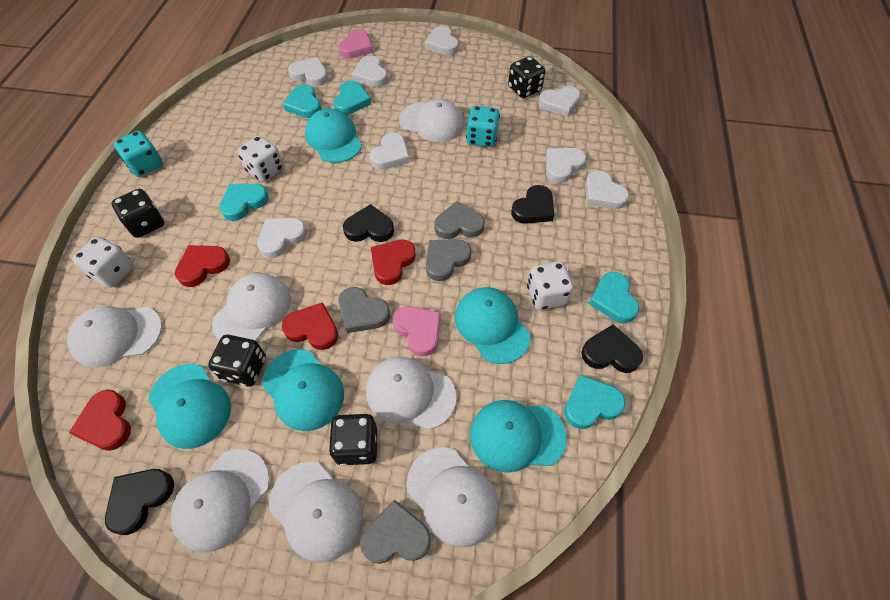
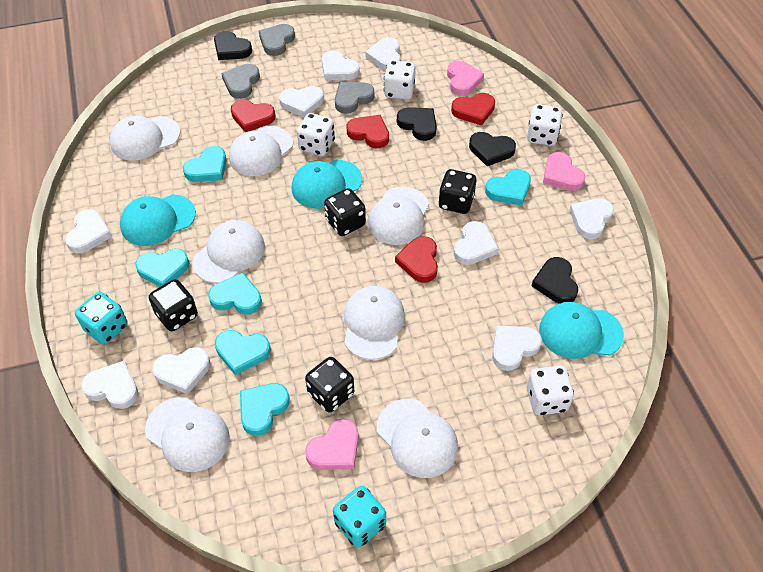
grey heart: 4 -> 3
pink heart: 2 -> 3
turquoise cap: 5 -> 3
turquoise heart: 5 -> 6
white dice: 3 -> 4
white heart: 8 -> 9

